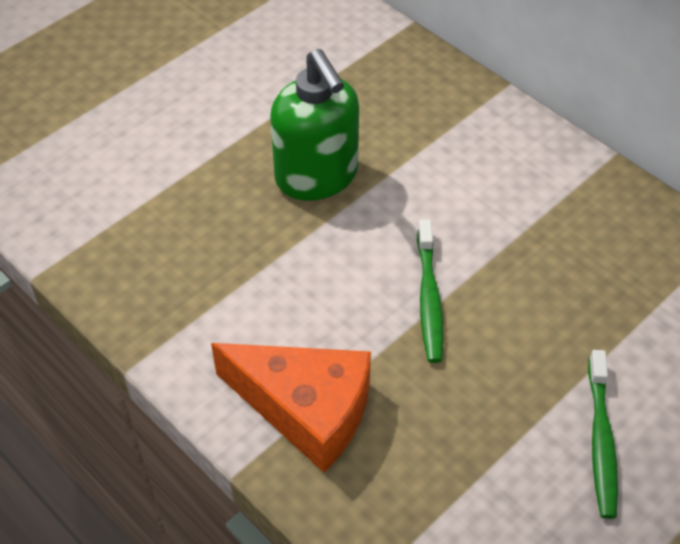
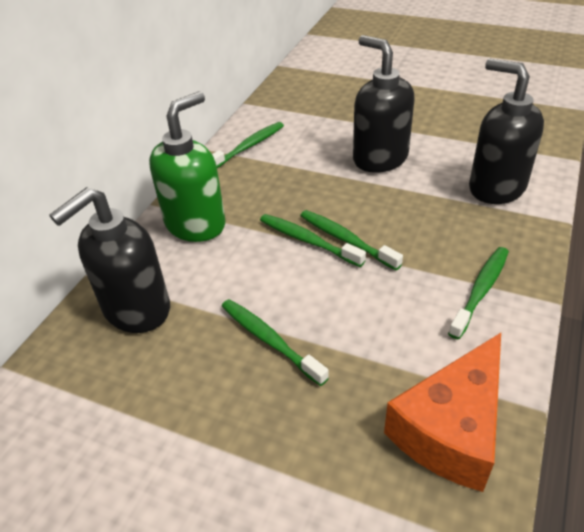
black soap dispenser: 0 -> 3
green toothbrush: 2 -> 5

